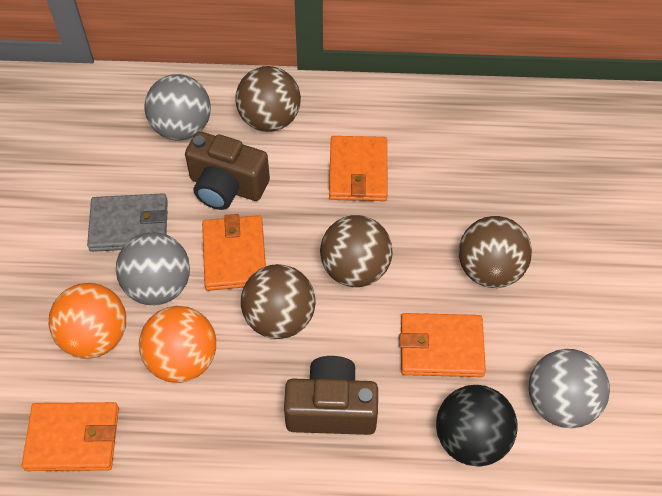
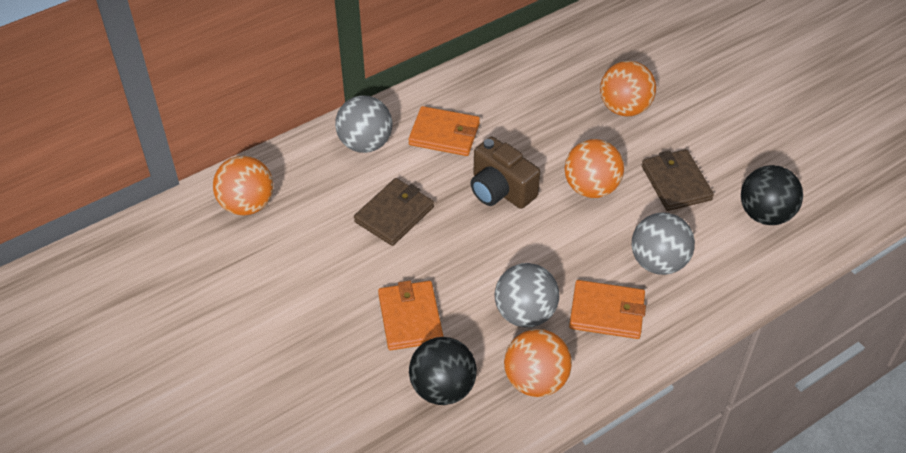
black ball: 1 -> 2
brown ball: 4 -> 0
brown camera: 2 -> 1
brown wallet: 0 -> 2
grey wallet: 1 -> 0
orange ball: 2 -> 4
orange wallet: 4 -> 3

